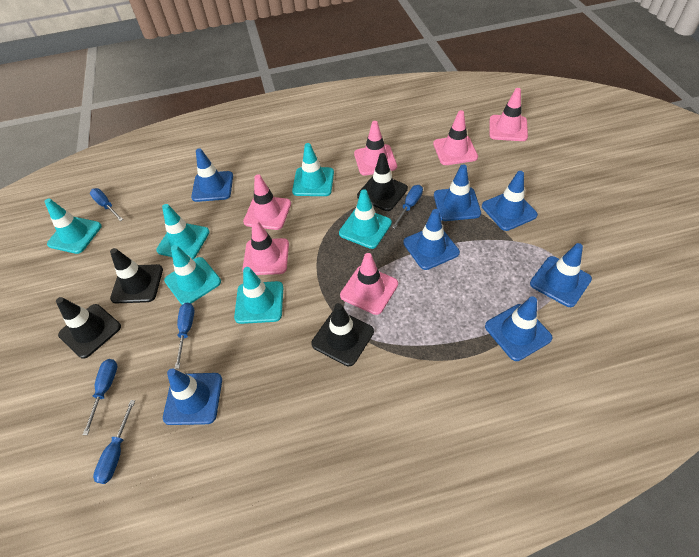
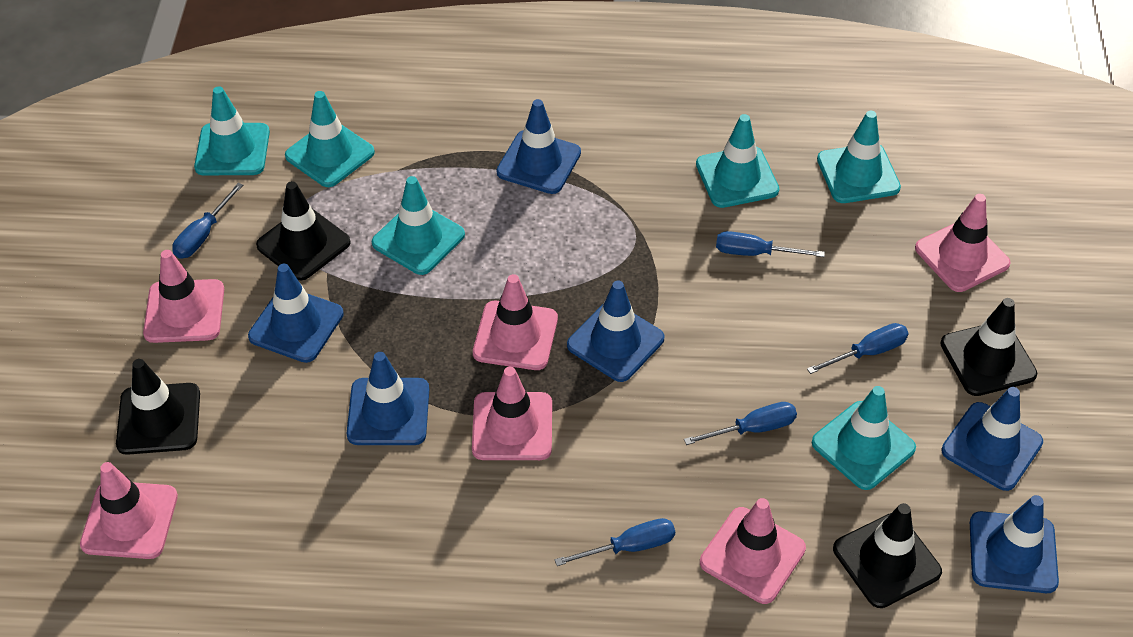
blue traffic cone: 7 -> 6

